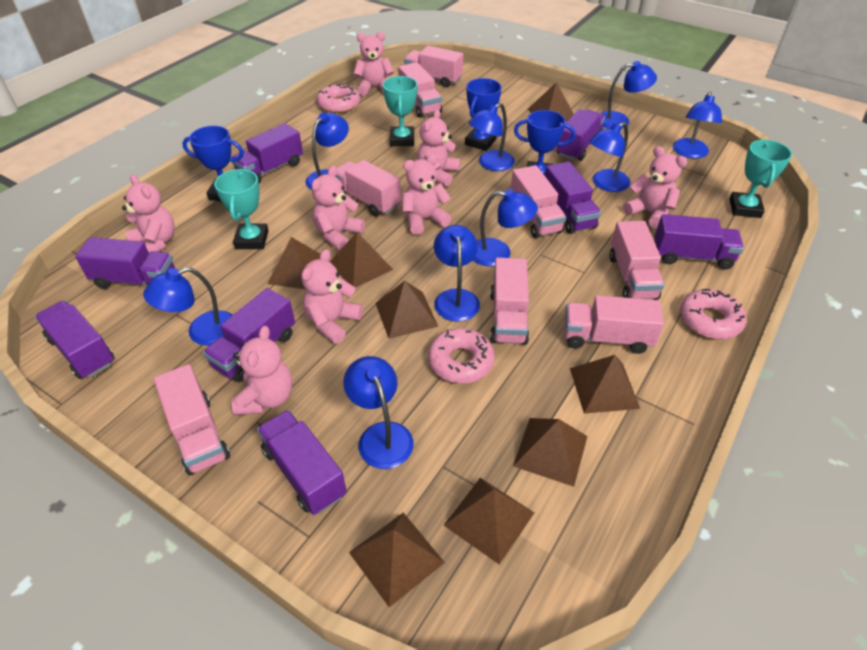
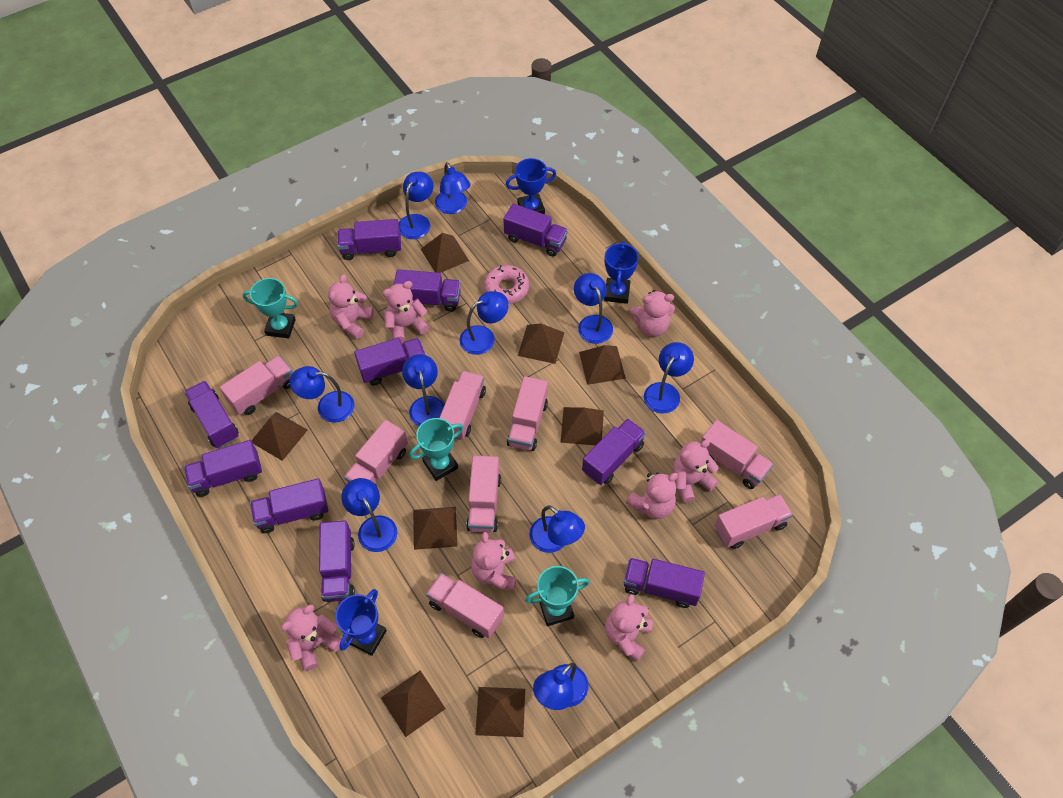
blue lamp: 9 -> 10
pink donut: 3 -> 1
purple truck: 8 -> 10

